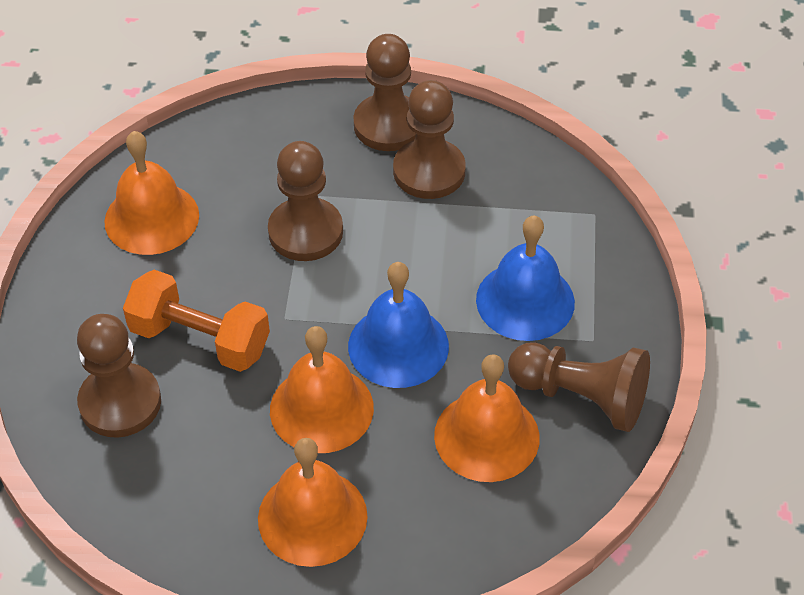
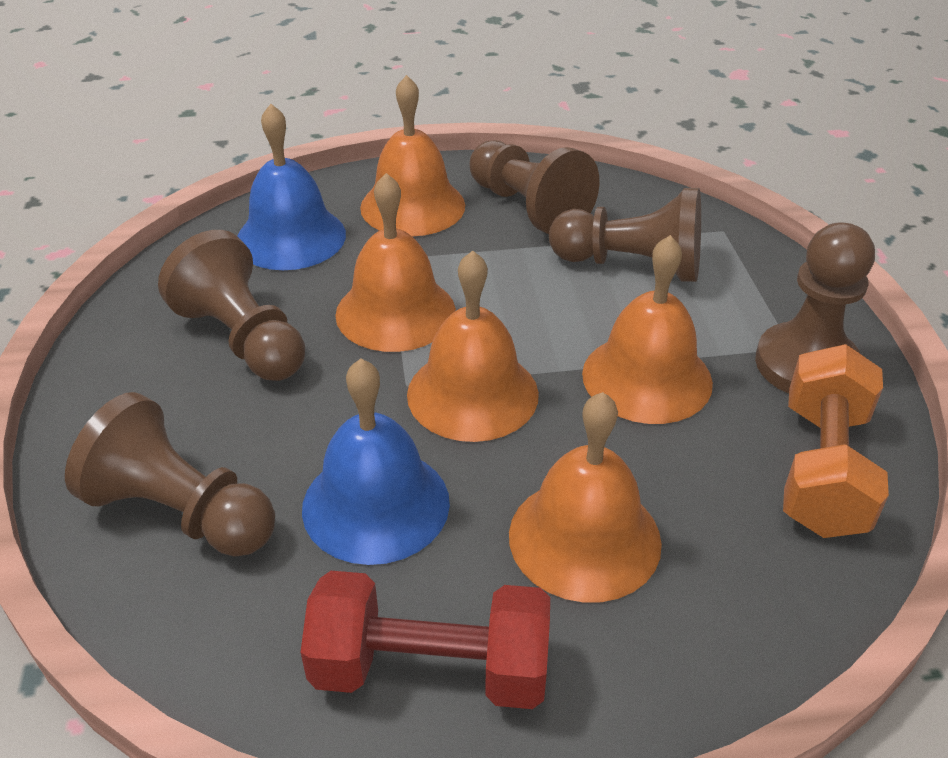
orange bell: 4 -> 5
red dumbbell: 0 -> 1

